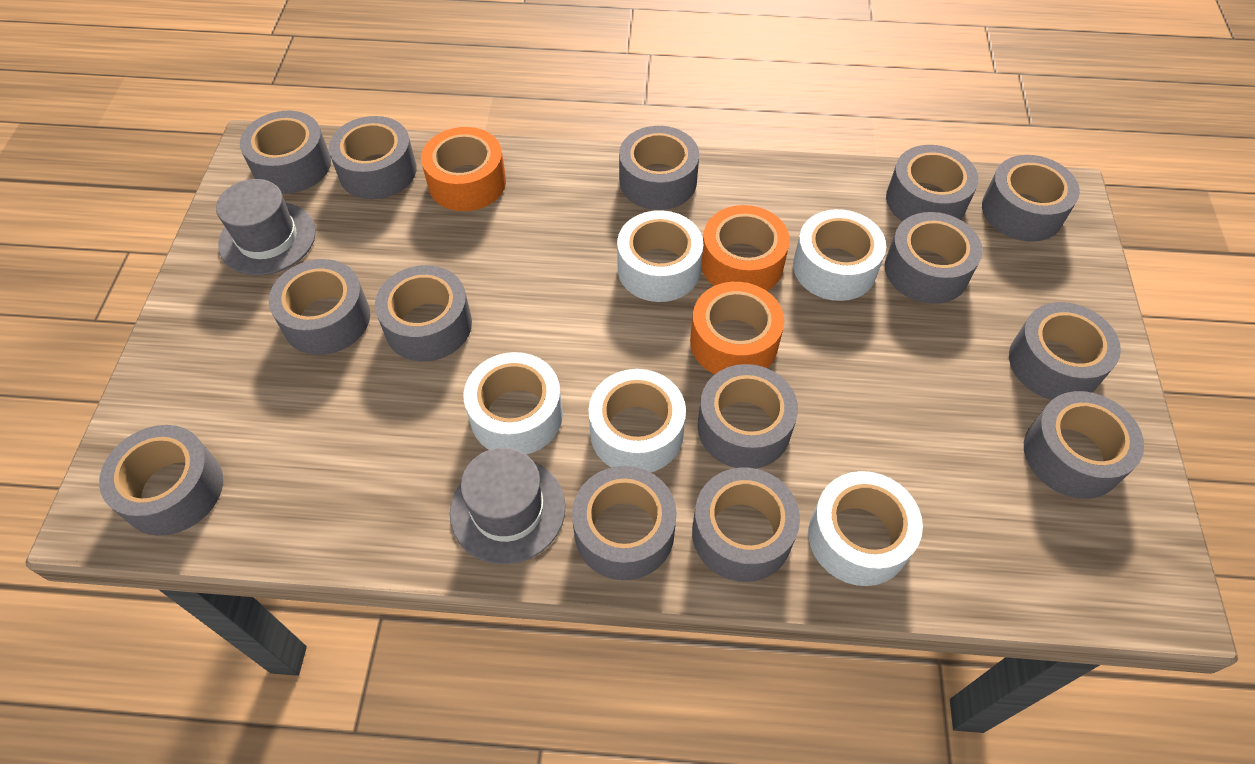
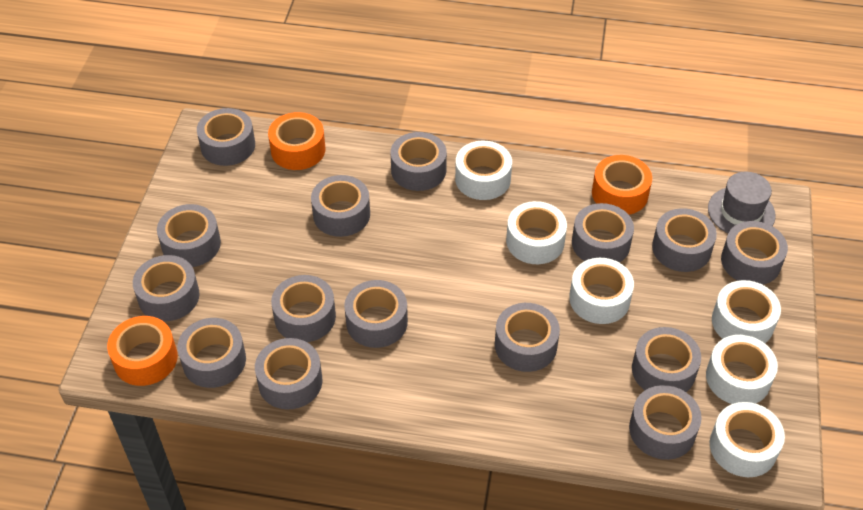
grey hat: 2 -> 1
grey tape: 14 -> 15
white tape: 5 -> 6

